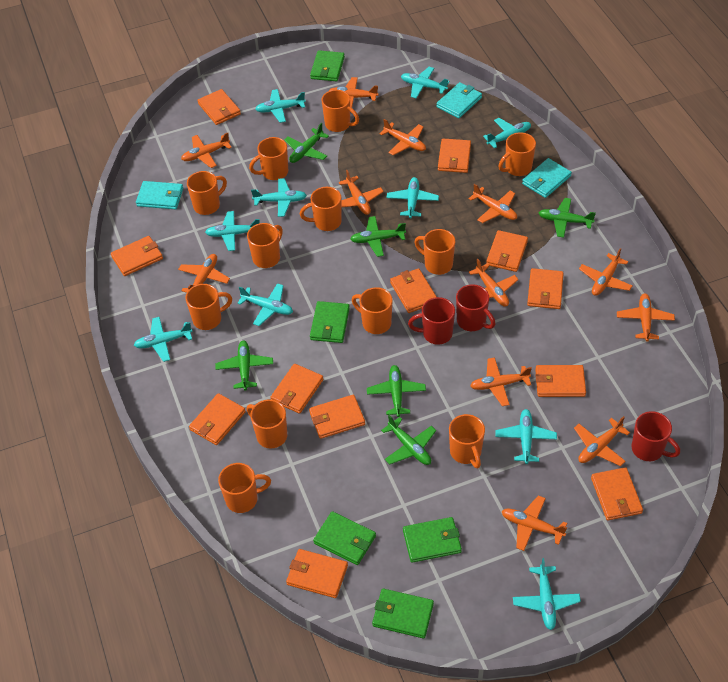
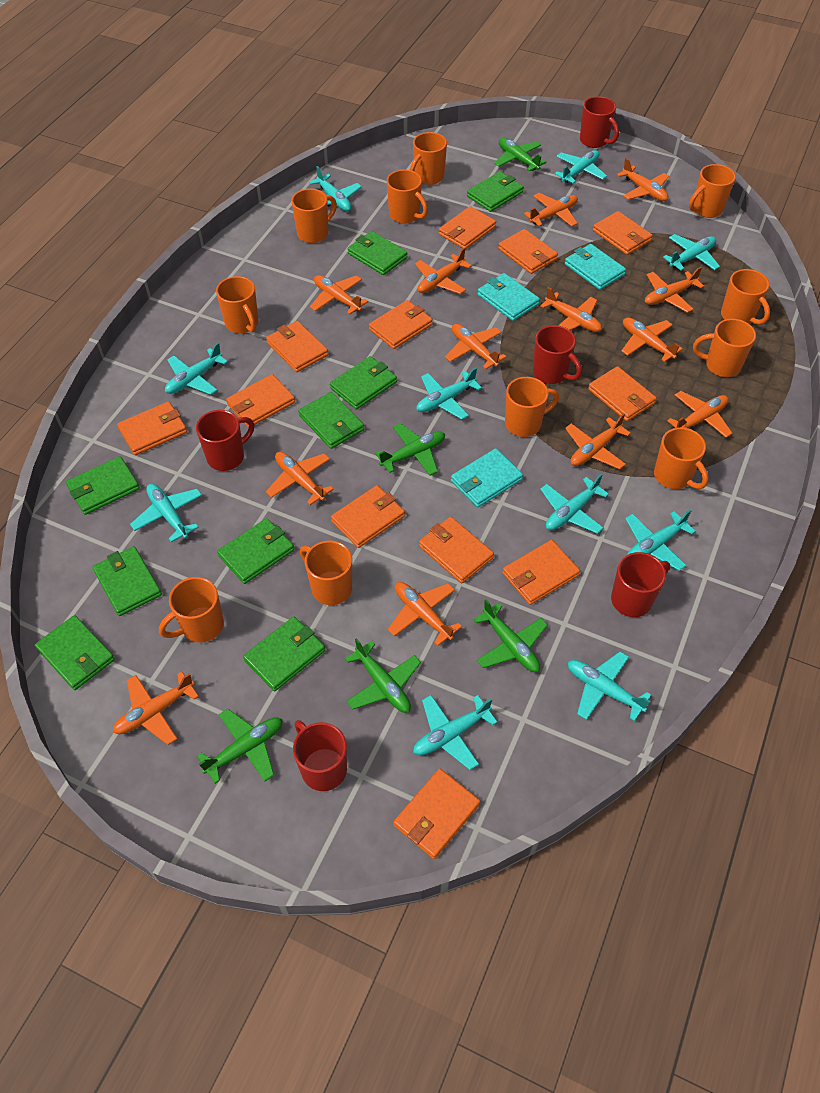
green plane: 6 -> 5
green wallet: 5 -> 9
orange mug: 12 -> 11
orange plane: 12 -> 13
red mug: 3 -> 5

